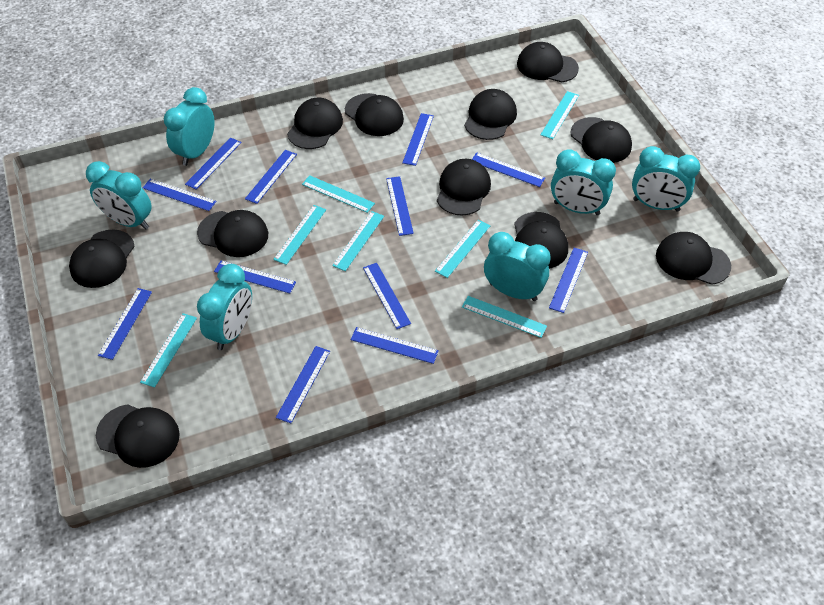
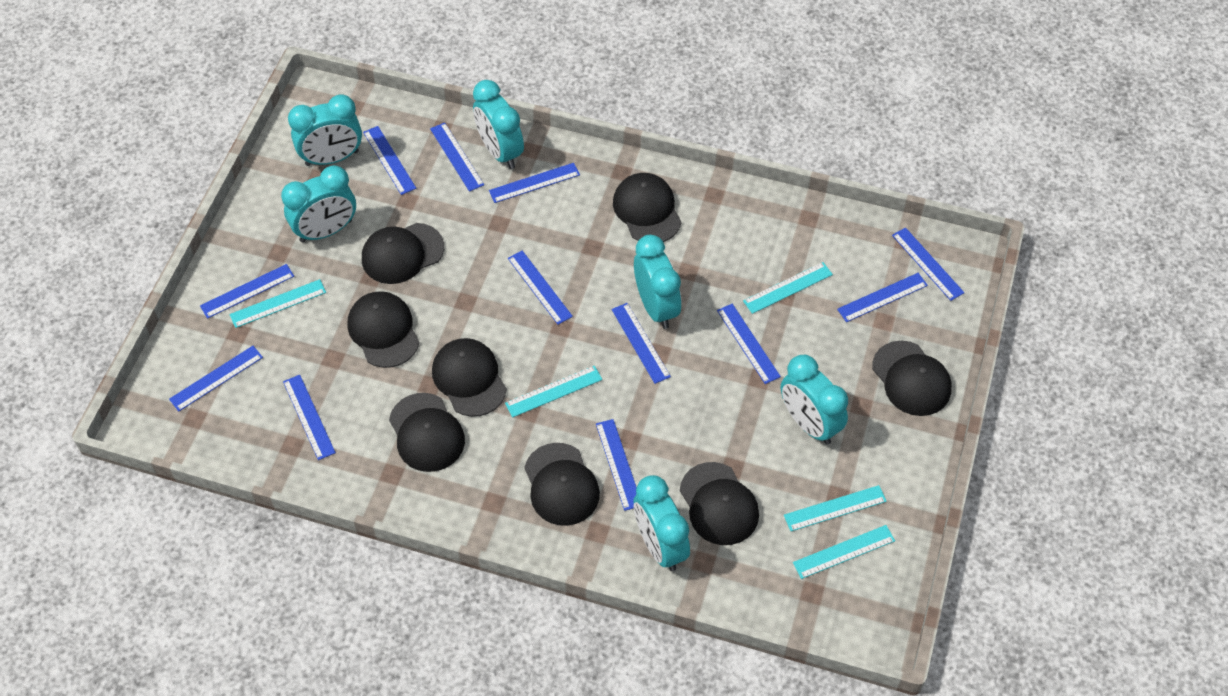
black cap: 11 -> 8
turquoise ruler: 7 -> 5

